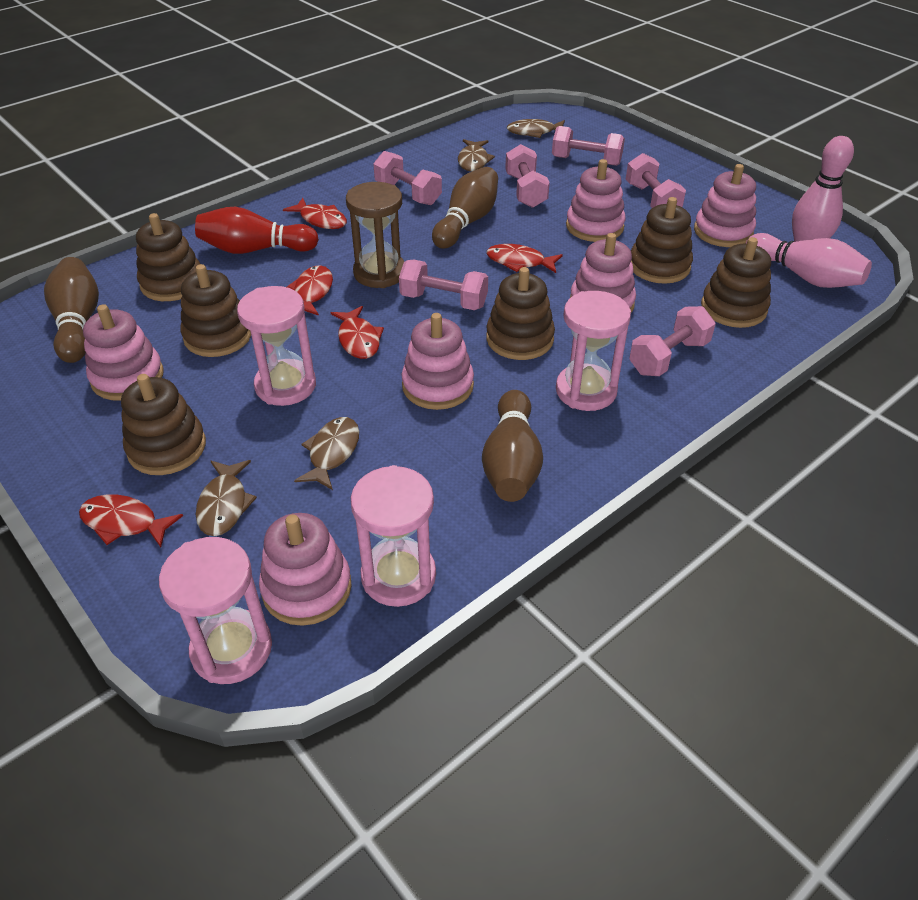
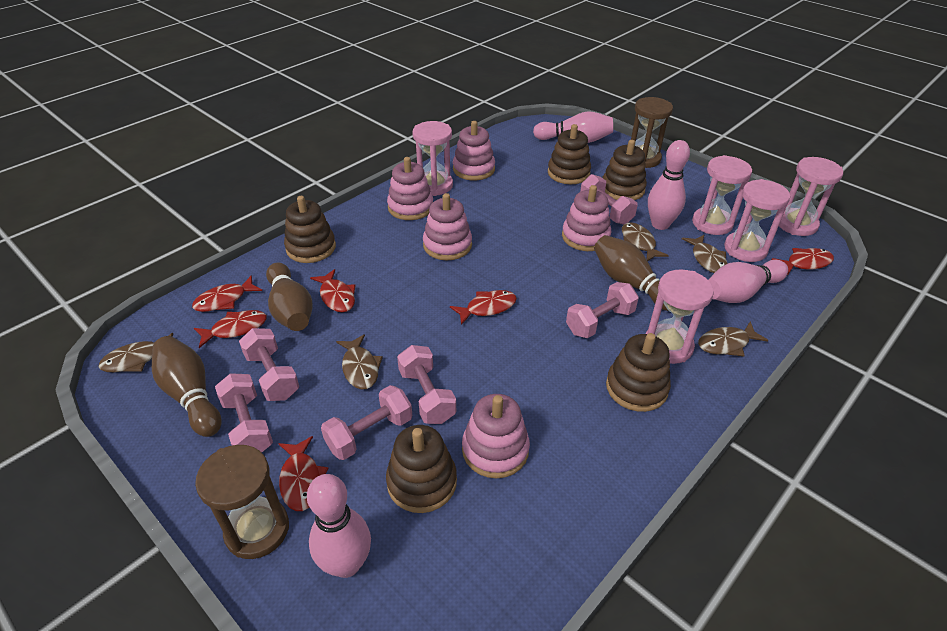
brown fish: 4 -> 5
brown hourglass: 1 -> 2
brown stacking toy: 6 -> 5
pink bowling pin: 2 -> 4
pink hourglass: 4 -> 5
pink stacking toy: 6 -> 5
red bowling pin: 1 -> 0
red fish: 5 -> 6

